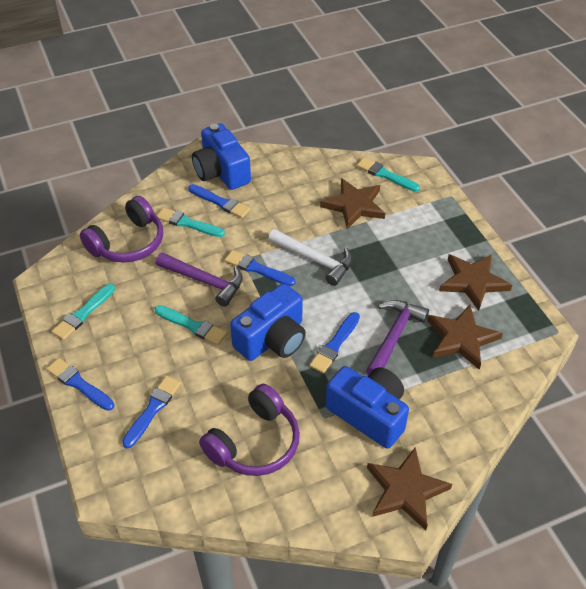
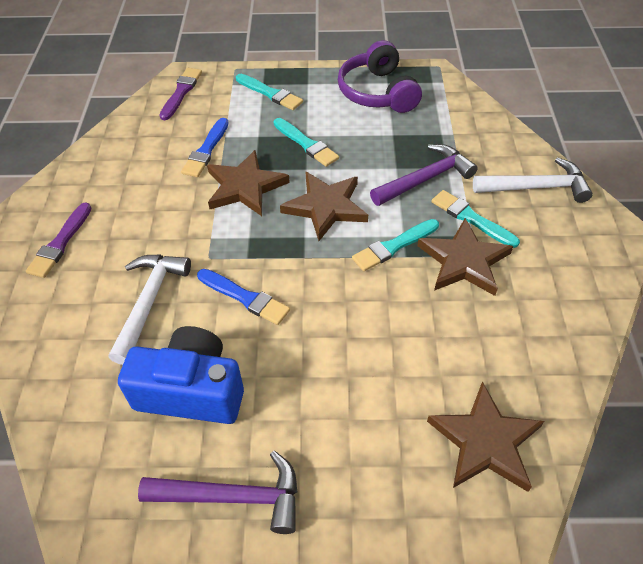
blue brush: 5 -> 2
blue camera: 3 -> 1
purple brush: 0 -> 2
purple headphones: 2 -> 1
white hammer: 1 -> 2

